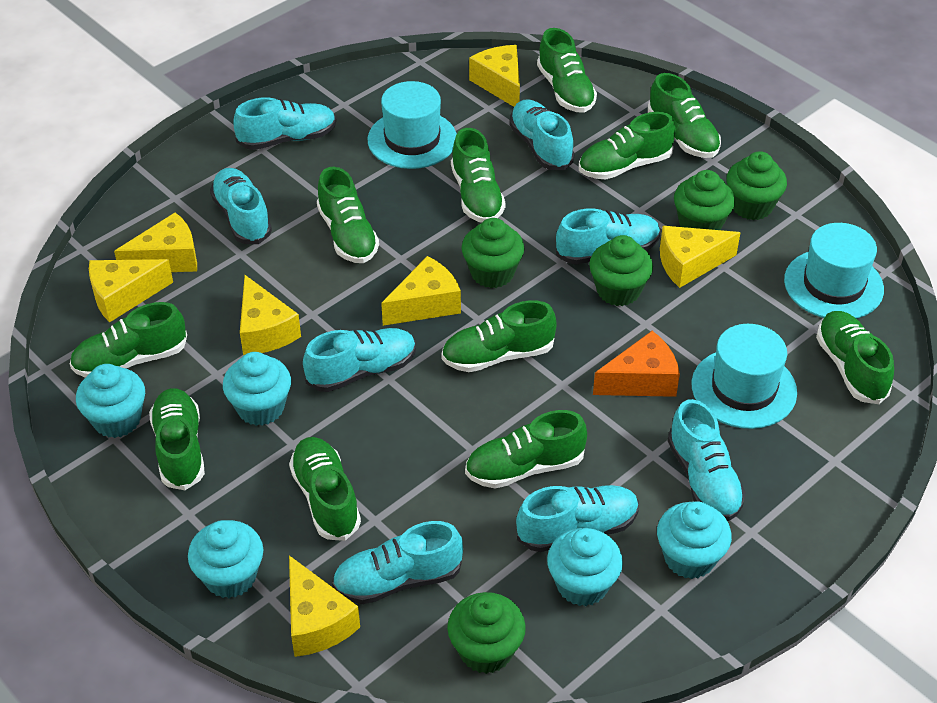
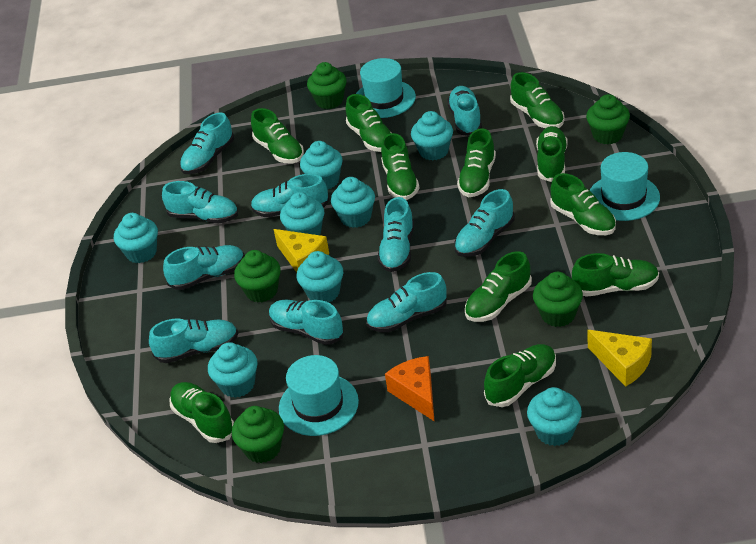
turquoise cupcake: 5 -> 8
turquoise shoe: 8 -> 10
yellow cheese: 7 -> 2

